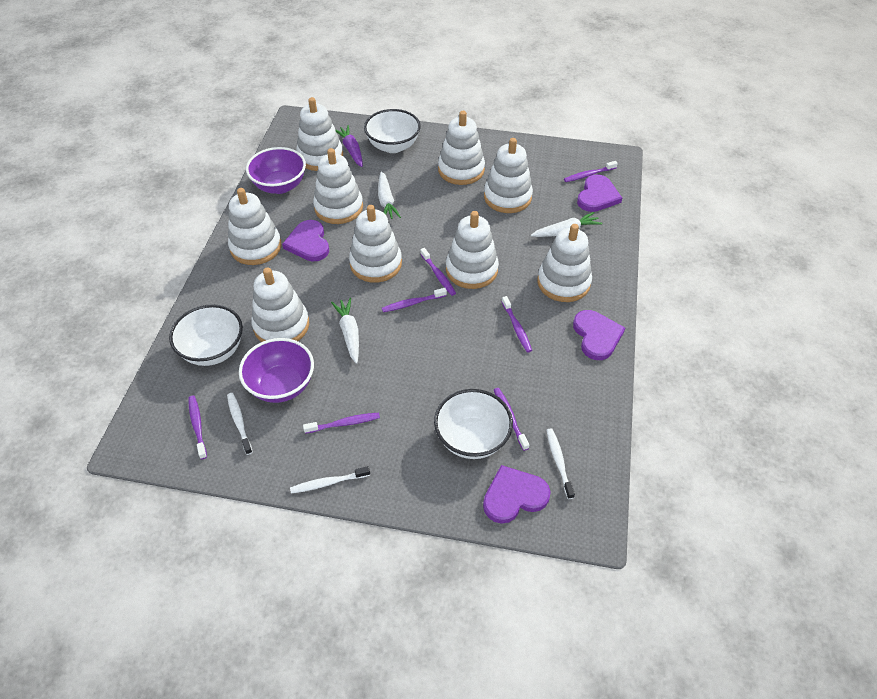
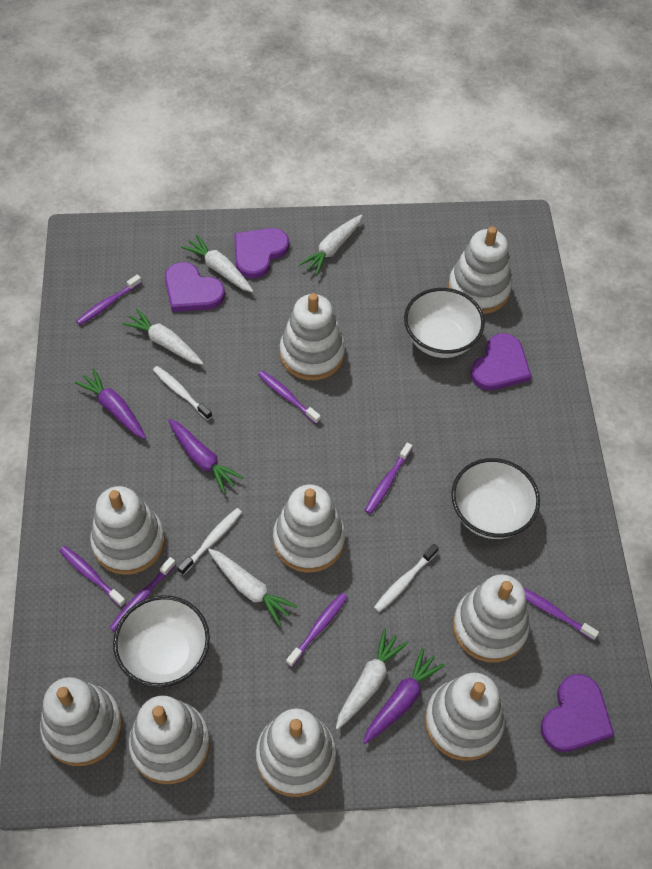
purple bowl: 2 -> 0
purple carrot: 1 -> 3
white carrot: 3 -> 5

